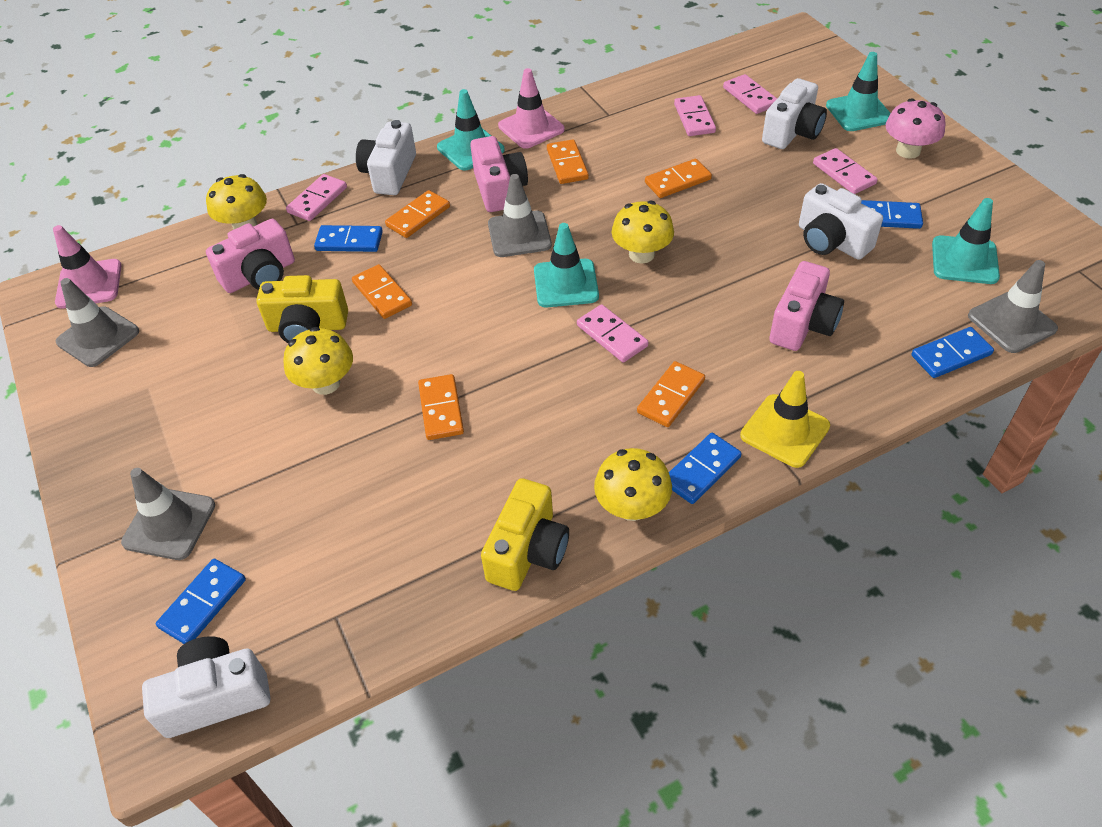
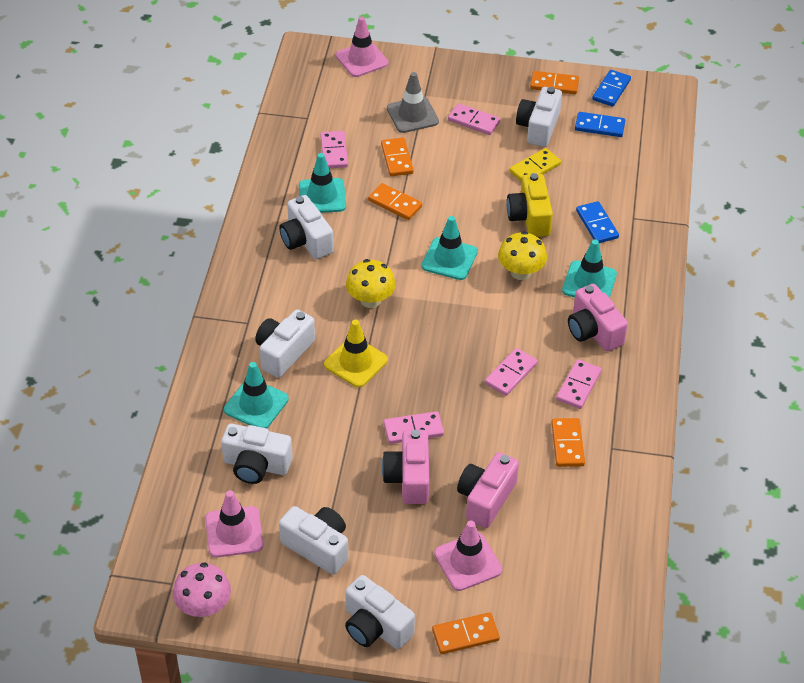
blue domino: 5 -> 3
grey traffic cone: 4 -> 1
orange domino: 6 -> 5
pink traffic cone: 2 -> 3
white camera: 4 -> 6
yellow camera: 2 -> 1
yellow domino: 0 -> 1
yellow mushroom: 4 -> 2

